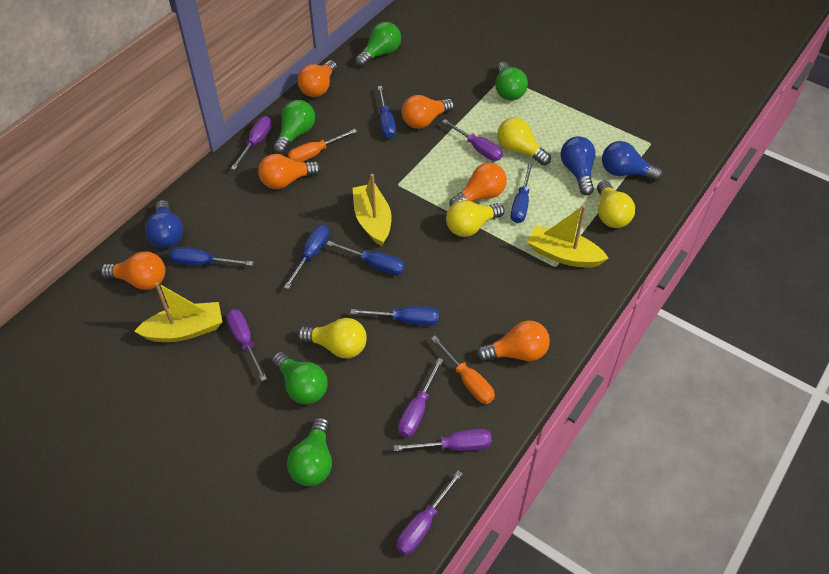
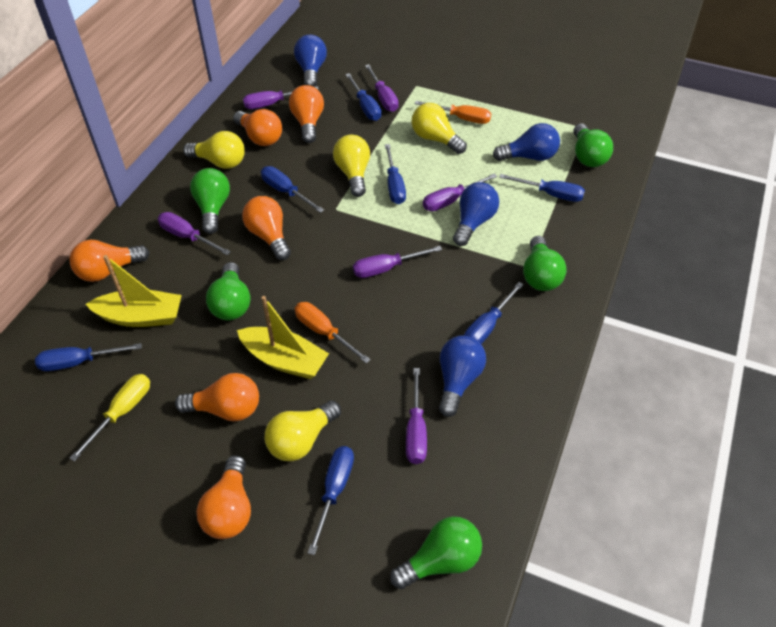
blue light bulb: 3 -> 4
blue screwdriver: 6 -> 7
yellow boat: 3 -> 2
yellow screwdriver: 0 -> 1

